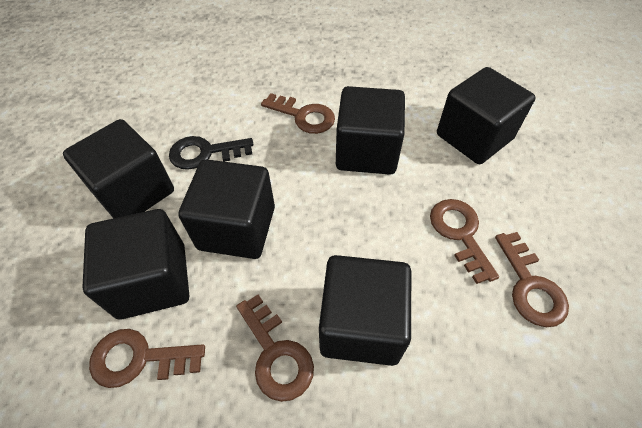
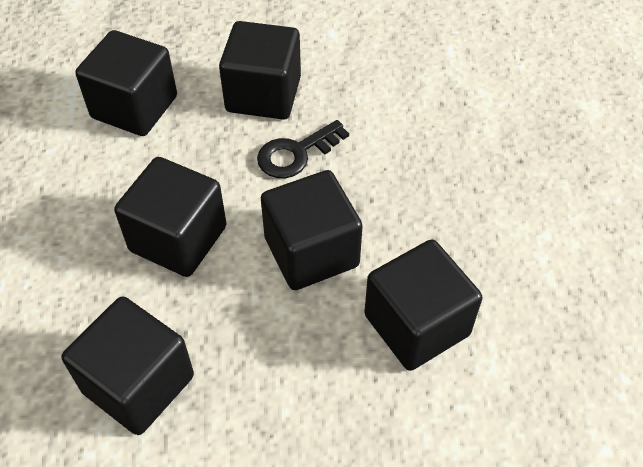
brown key: 5 -> 0

